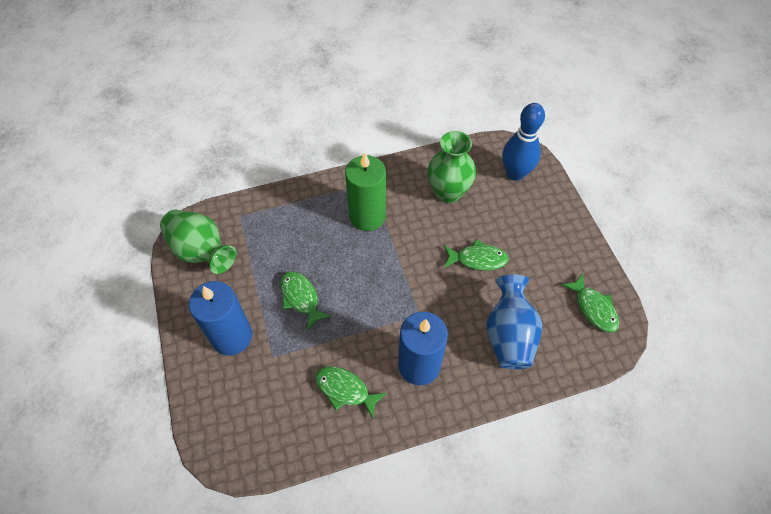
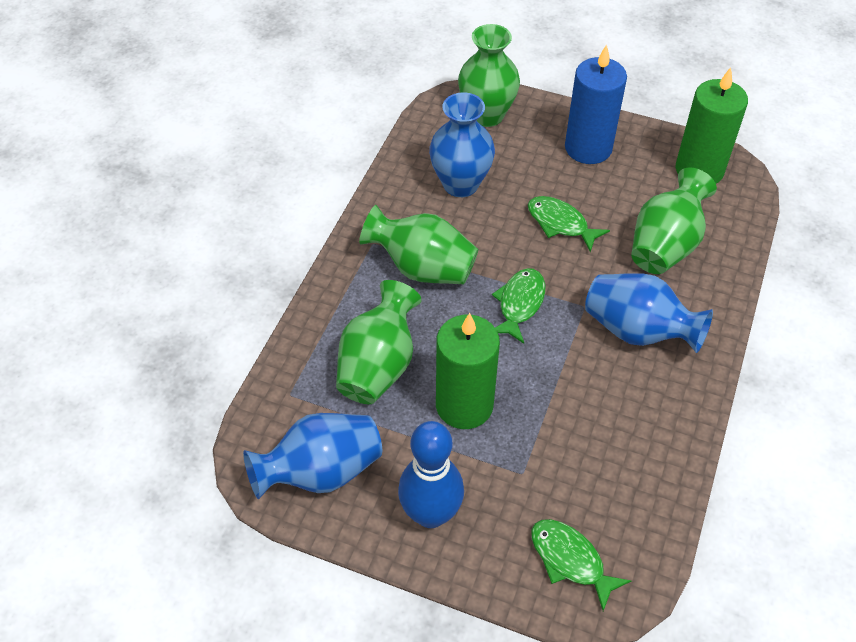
blue candle: 2 -> 1
blue vase: 1 -> 3
green candle: 1 -> 2
green fish: 4 -> 3
green vase: 2 -> 4

